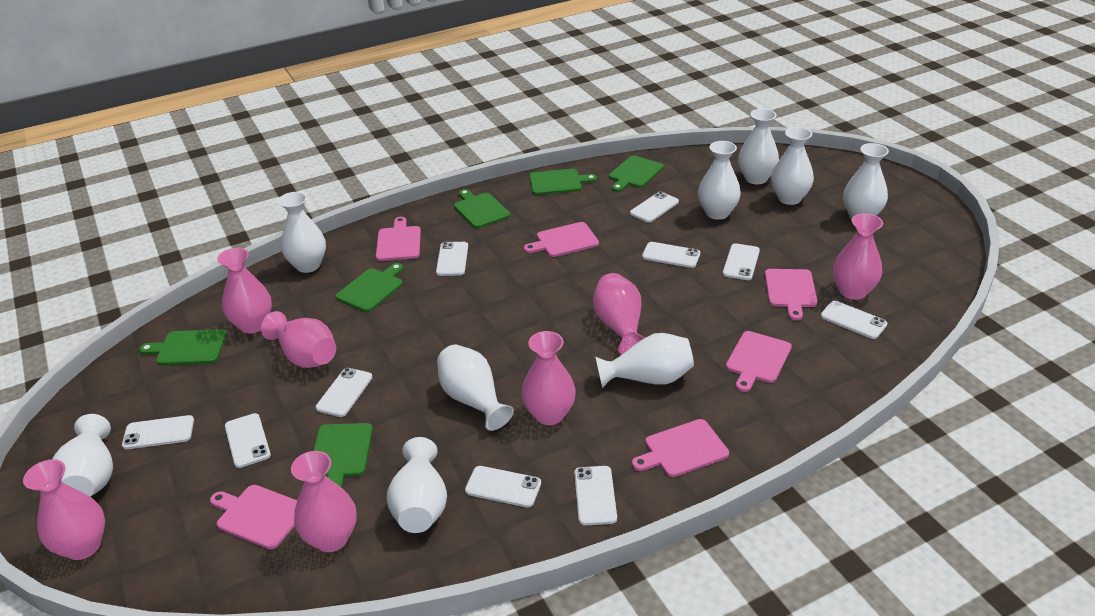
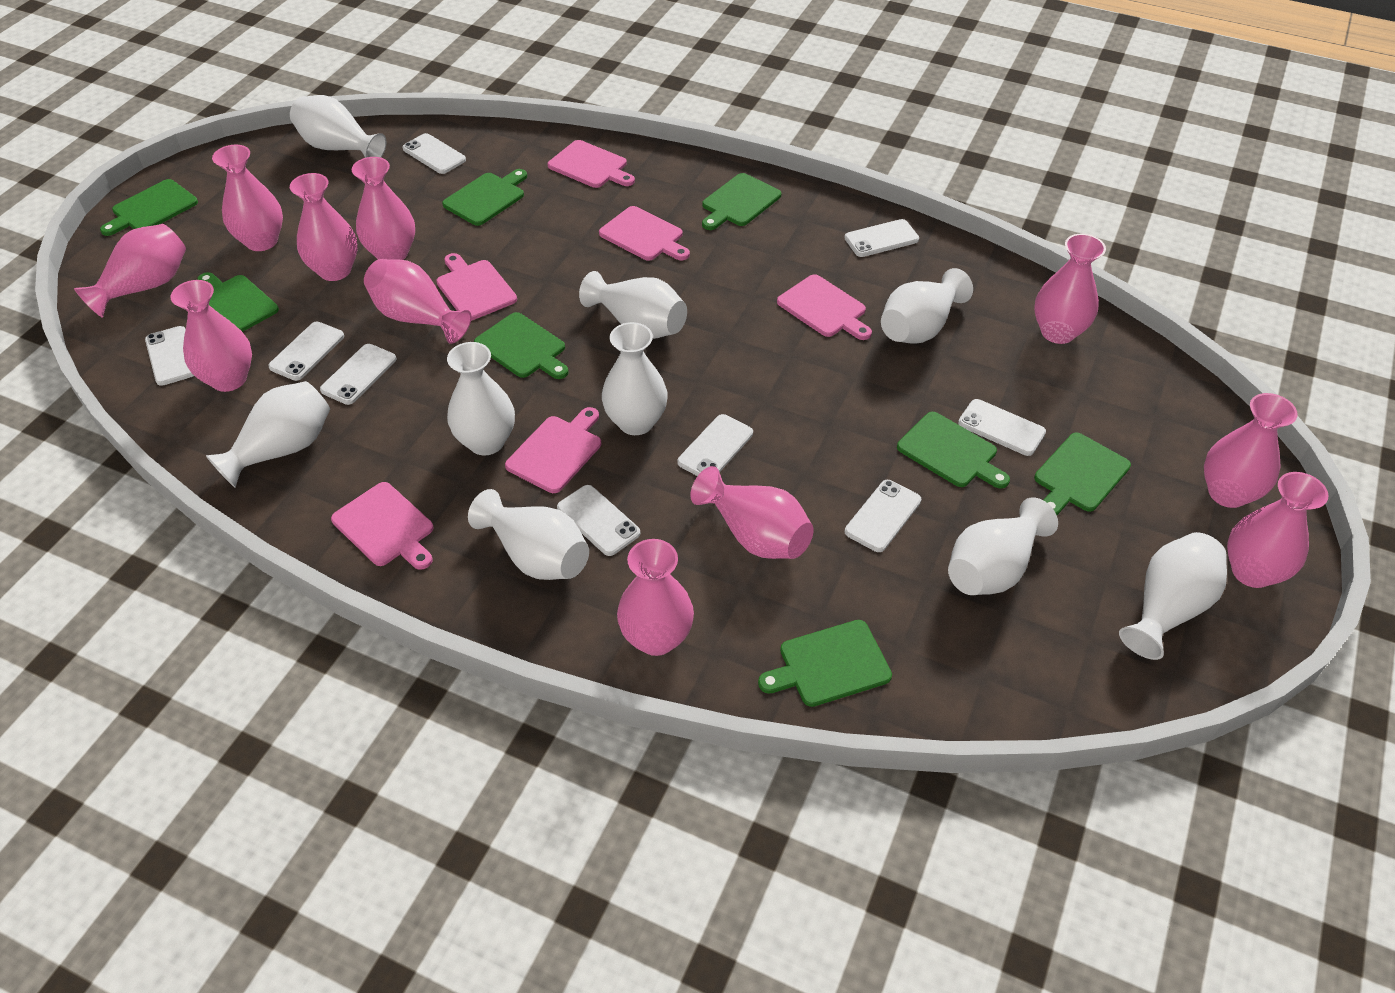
green cutting board: 6 -> 8
pink vase: 7 -> 11
white phone: 10 -> 9

